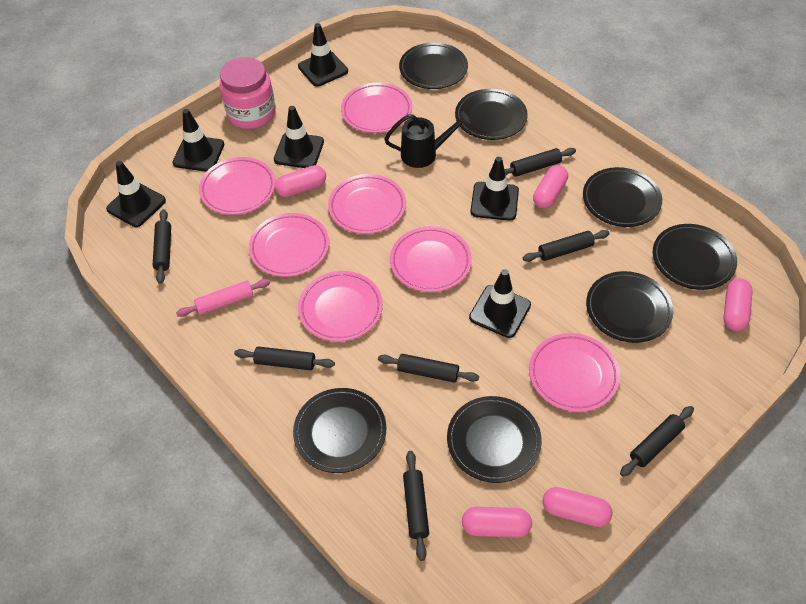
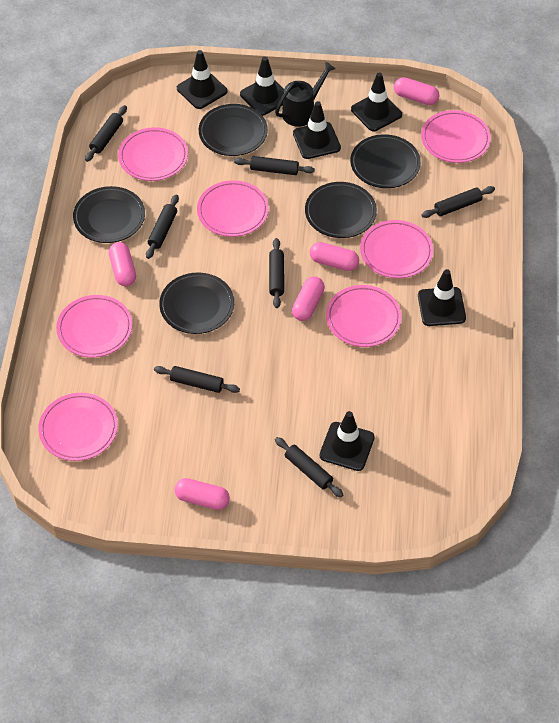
black plate: 7 -> 5
pink jar: 1 -> 0
pink rolling pin: 1 -> 0

